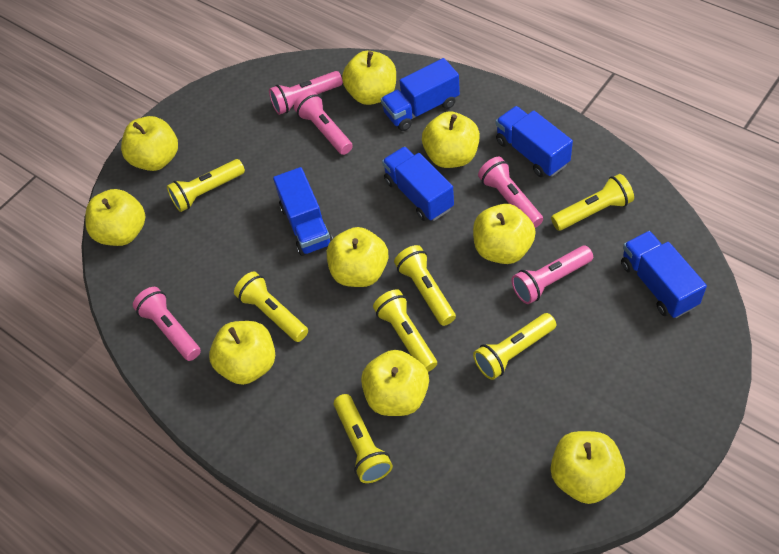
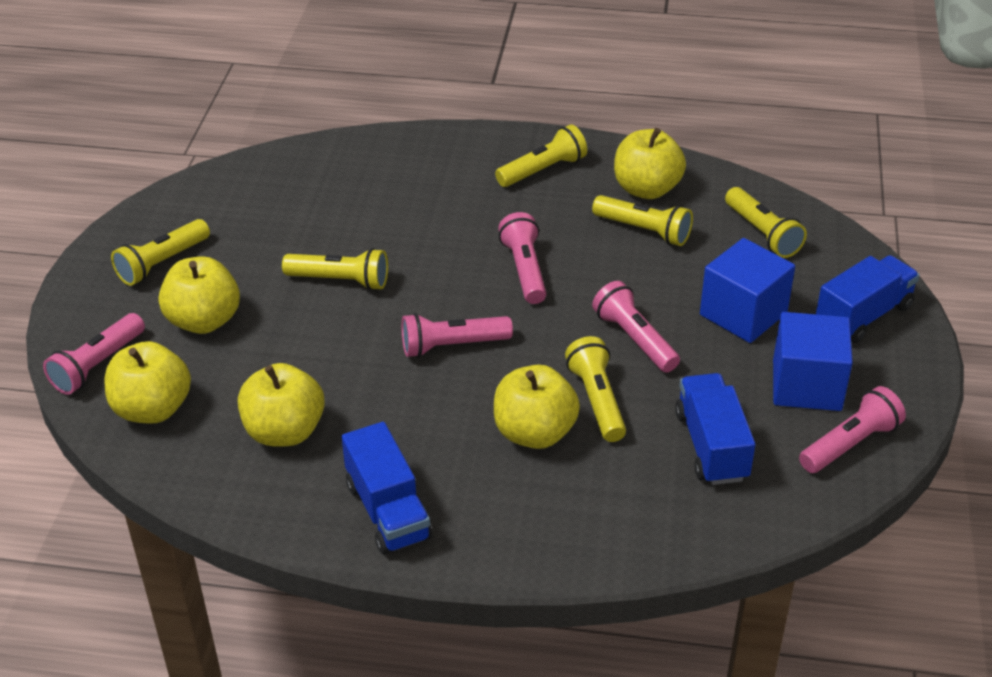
blue cube: 0 -> 2
blue truck: 5 -> 3
yellow apple: 9 -> 5
yellow flashlight: 7 -> 6

